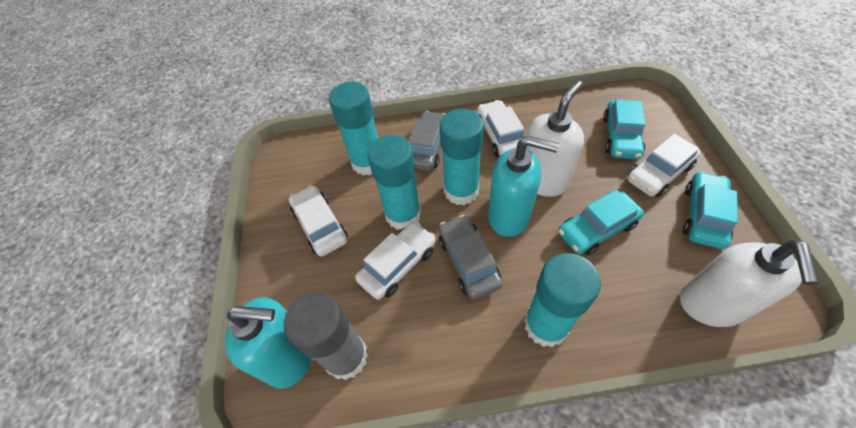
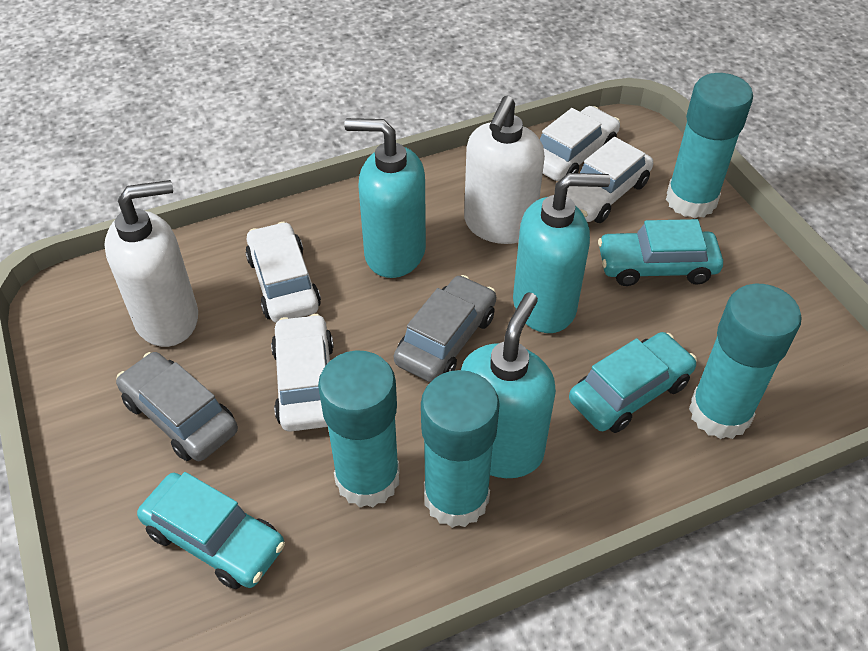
grey glue stick: 1 -> 0
turquoise soap dispenser: 2 -> 3

